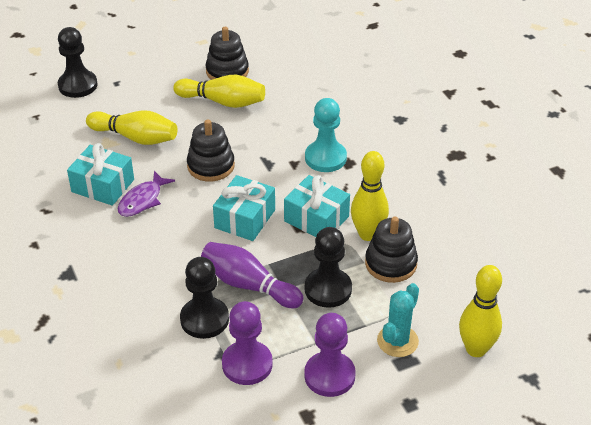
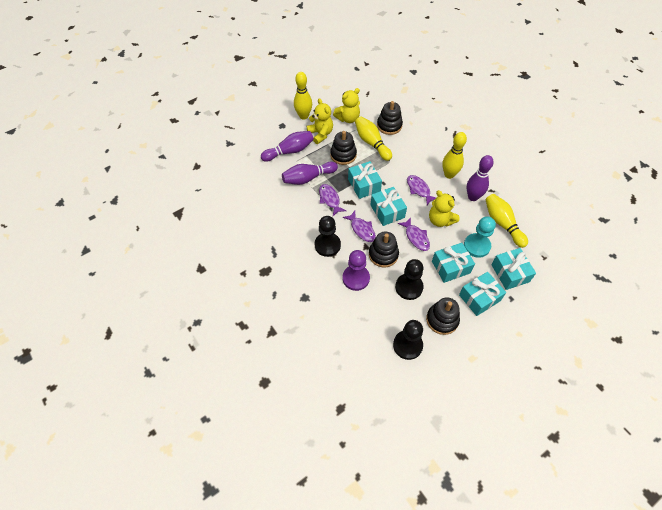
black stacking toy: 3 -> 4
purple bowling pin: 1 -> 3
purple fish: 1 -> 4
purple pawn: 2 -> 1
turquoise cactus: 1 -> 0
turquoise gift: 3 -> 5
yellow teddy bear: 0 -> 3

